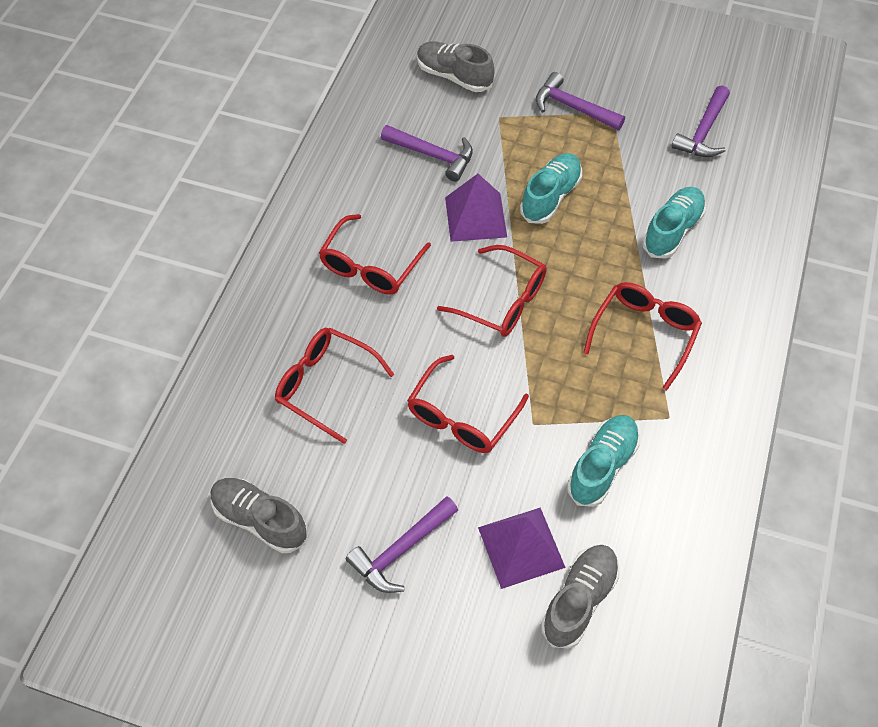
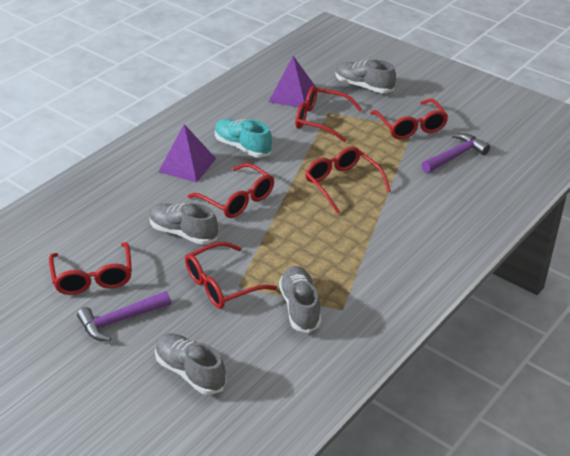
grey shoe: 3 -> 4
purple hammer: 4 -> 2
red glasses: 5 -> 6
turquoise shoe: 3 -> 1

